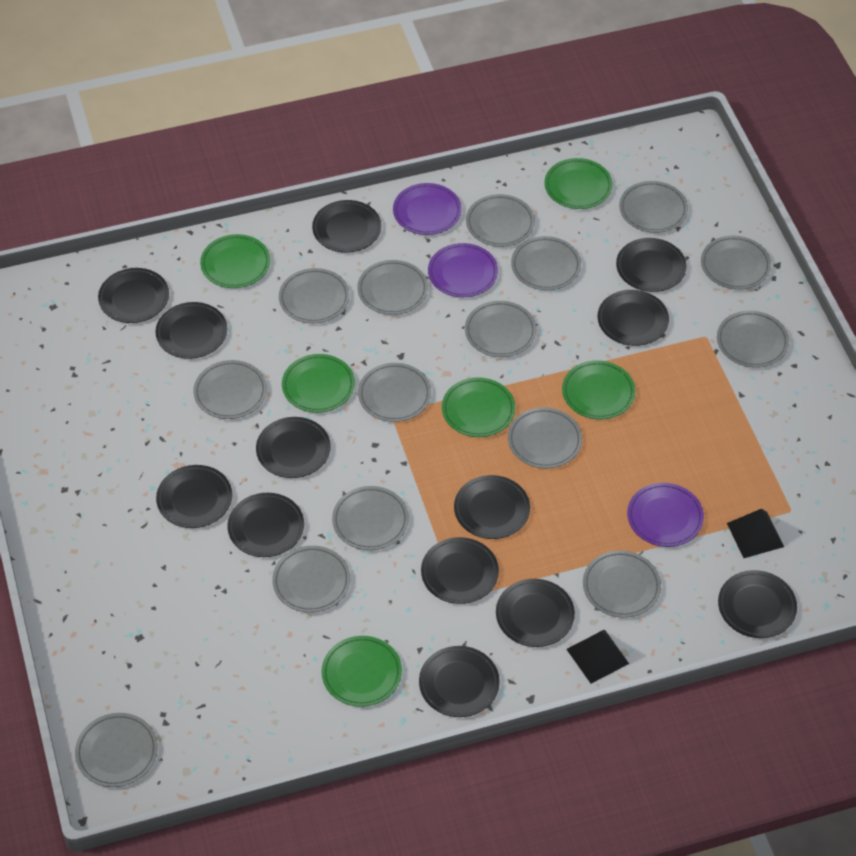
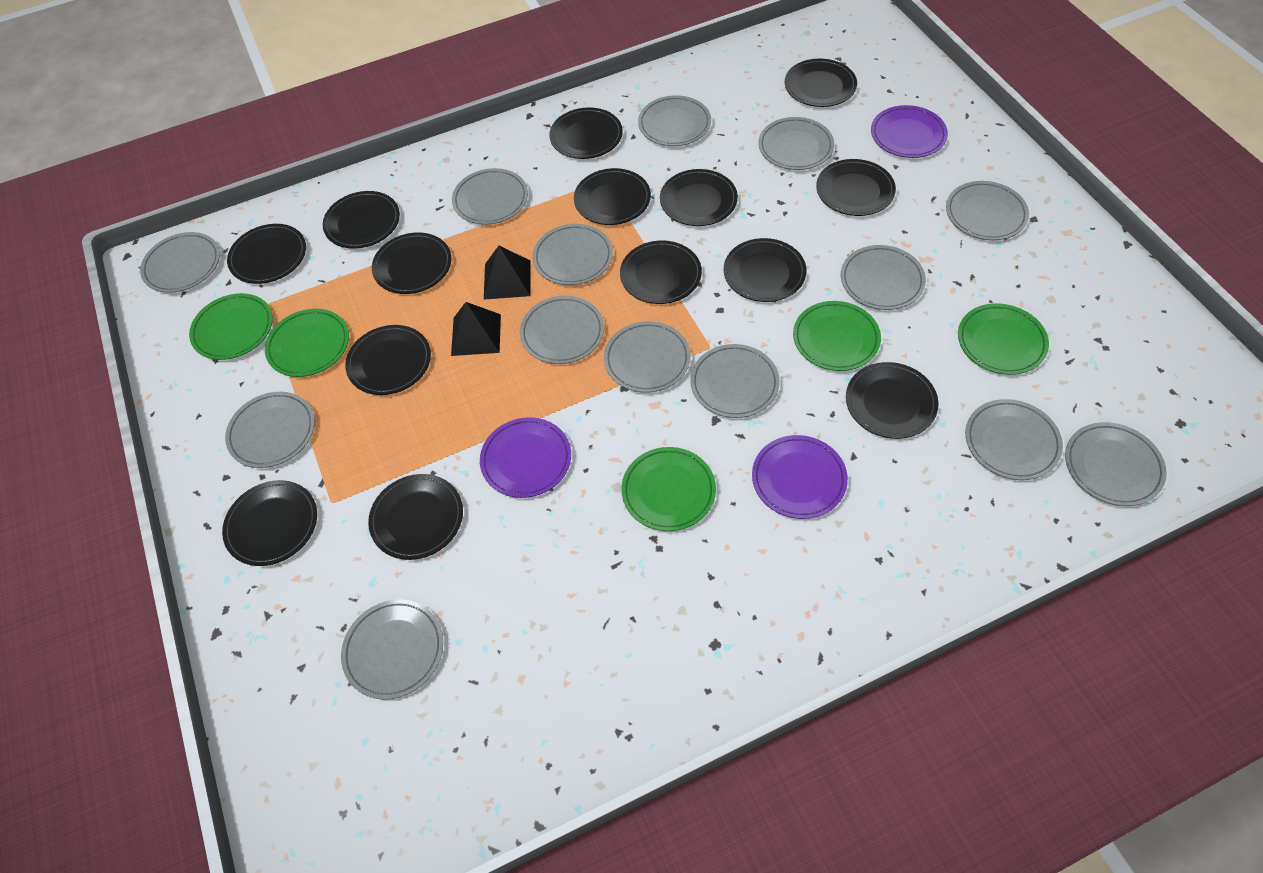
black plate: 13 -> 14
green plate: 6 -> 5
grey plate: 15 -> 14

